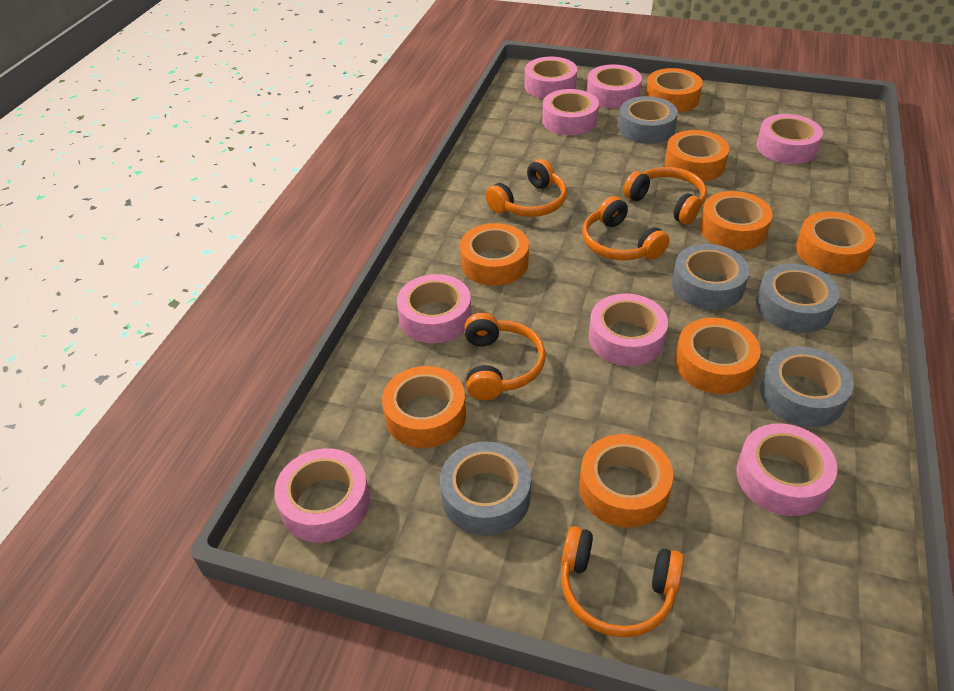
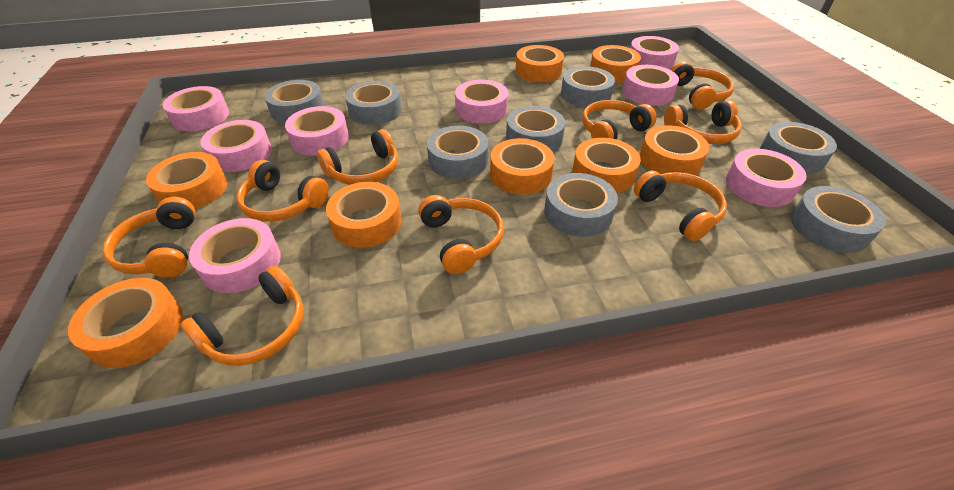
grey tape: 5 -> 8
orange headphones: 5 -> 9

